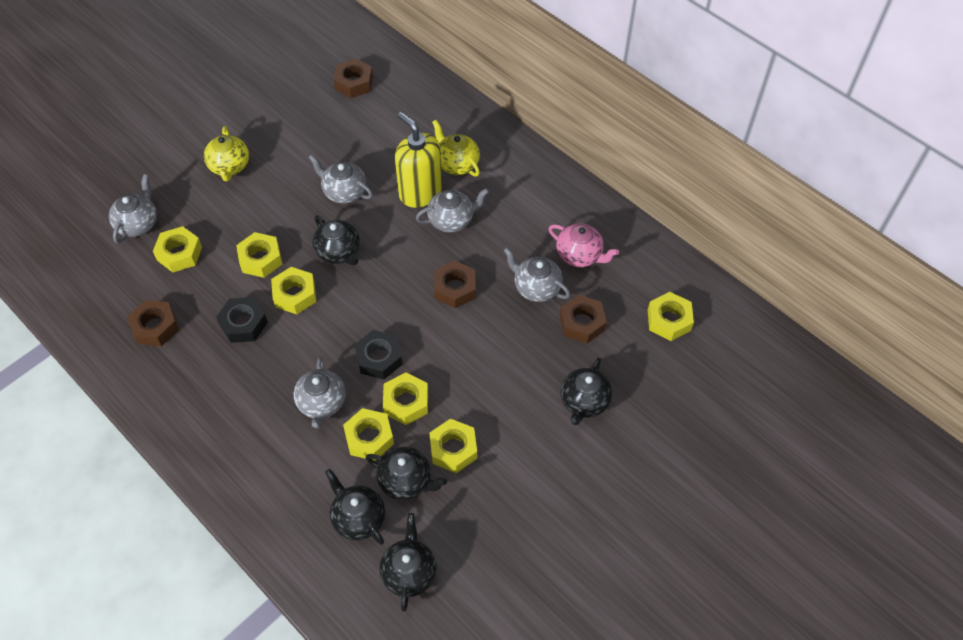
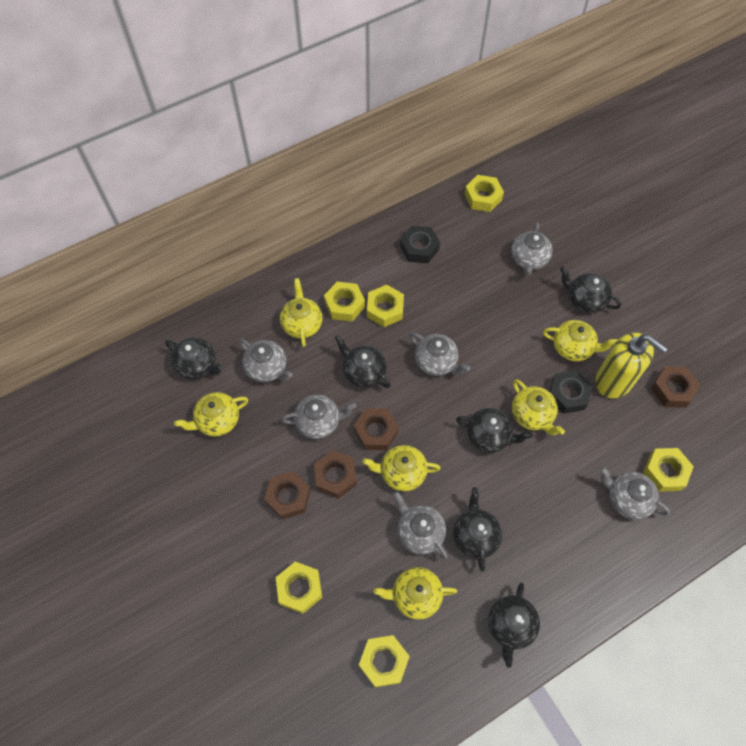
black teapot: 5 -> 6
grey teapot: 5 -> 6
pink teapot: 1 -> 0
yellow nut: 7 -> 6
yellow teapot: 2 -> 6

